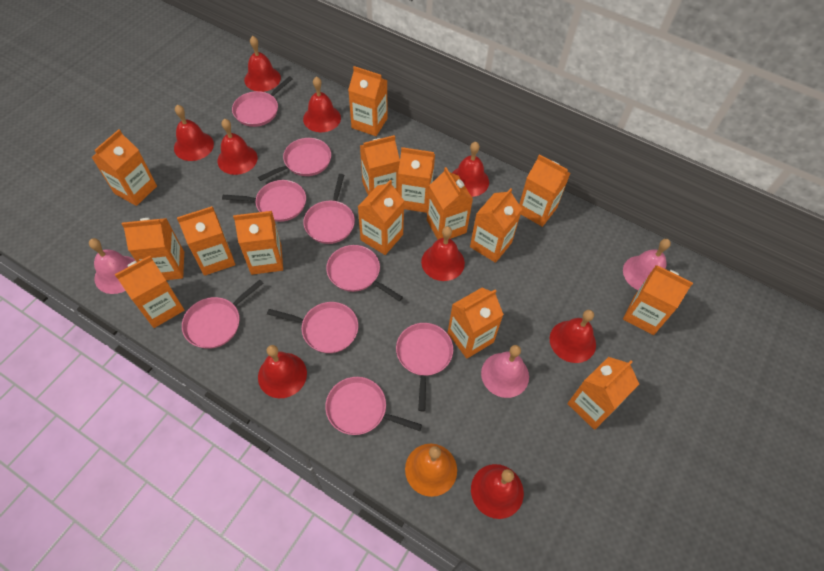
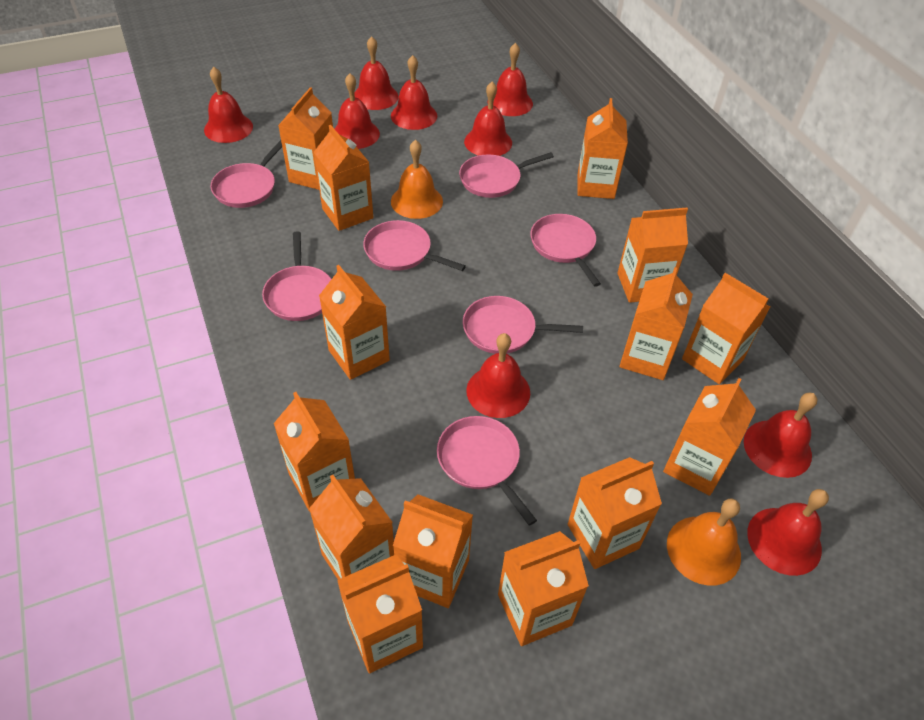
orange bell: 1 -> 2
orange carton: 15 -> 14
pink bell: 3 -> 0
pink pan: 9 -> 7

